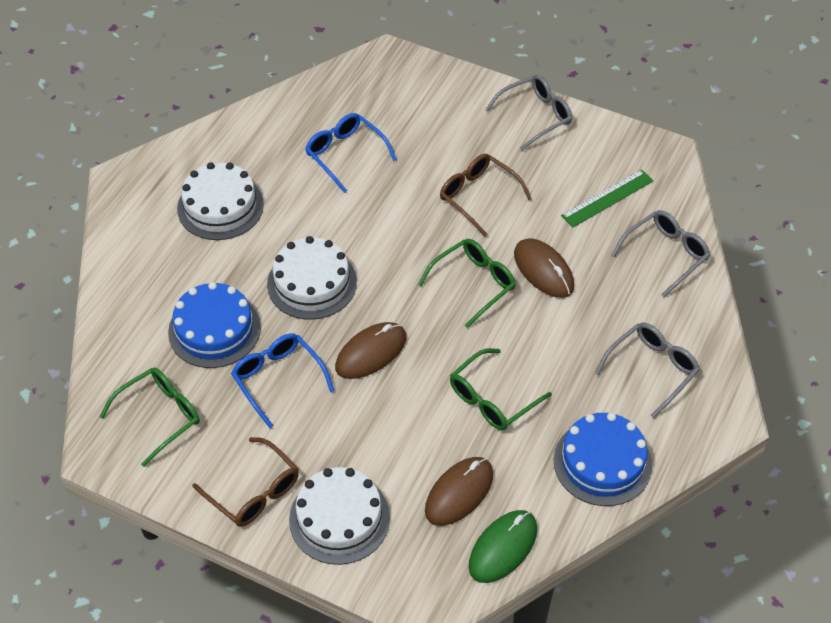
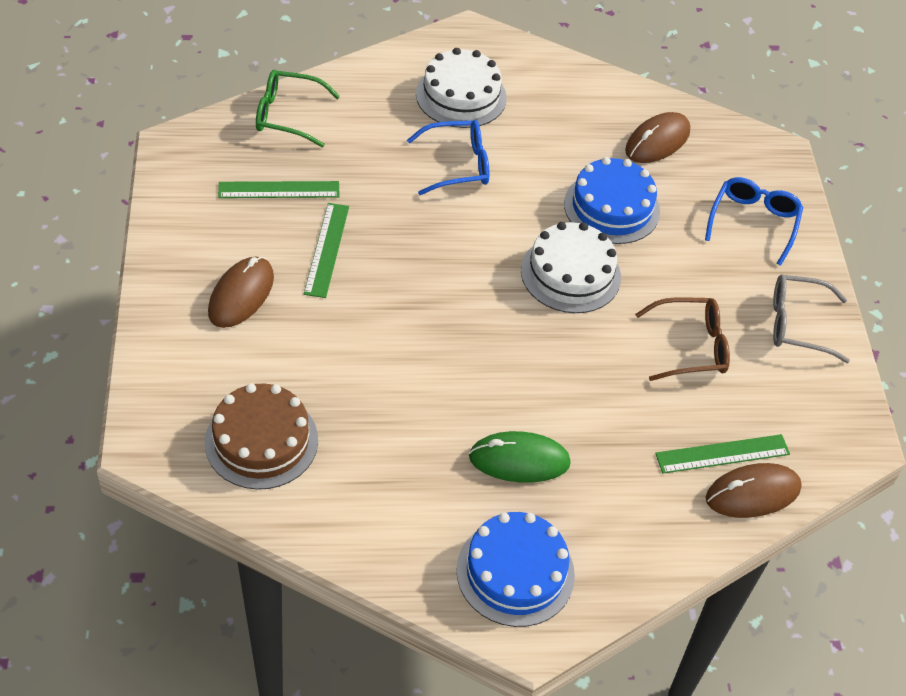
brown cake: 0 -> 1
brown glasses: 2 -> 1
green glasses: 3 -> 1
green ruler: 1 -> 3
grey glasses: 3 -> 1
white cake: 3 -> 2

